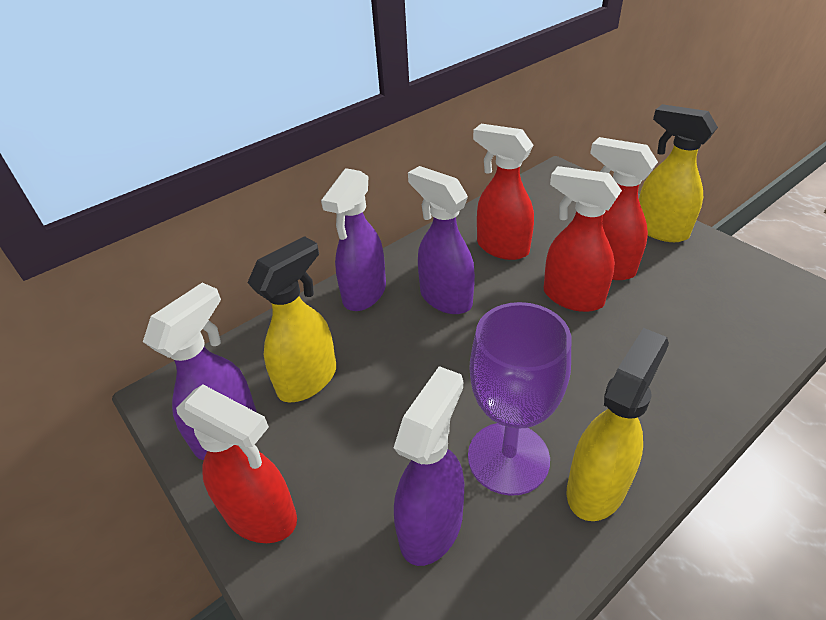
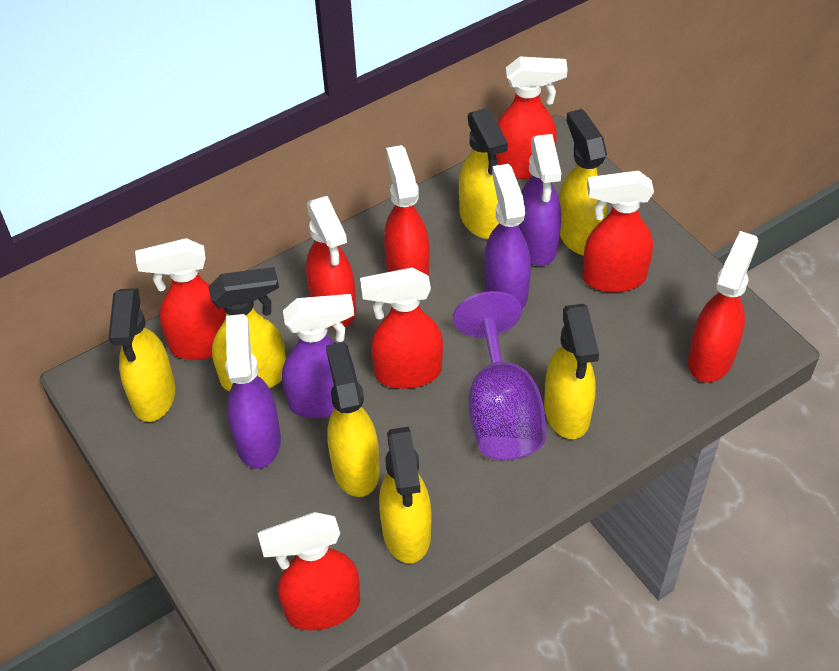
red spray bottle: 4 -> 8
yellow spray bottle: 3 -> 7

